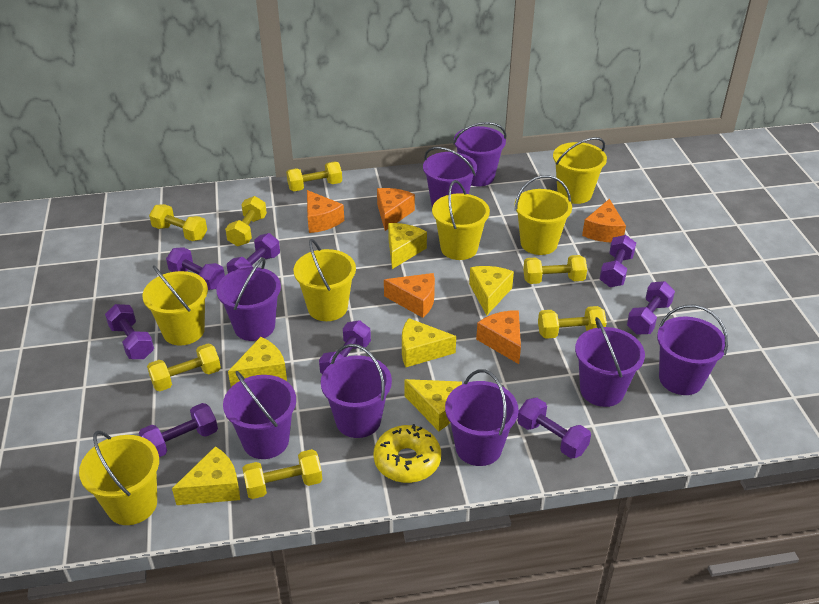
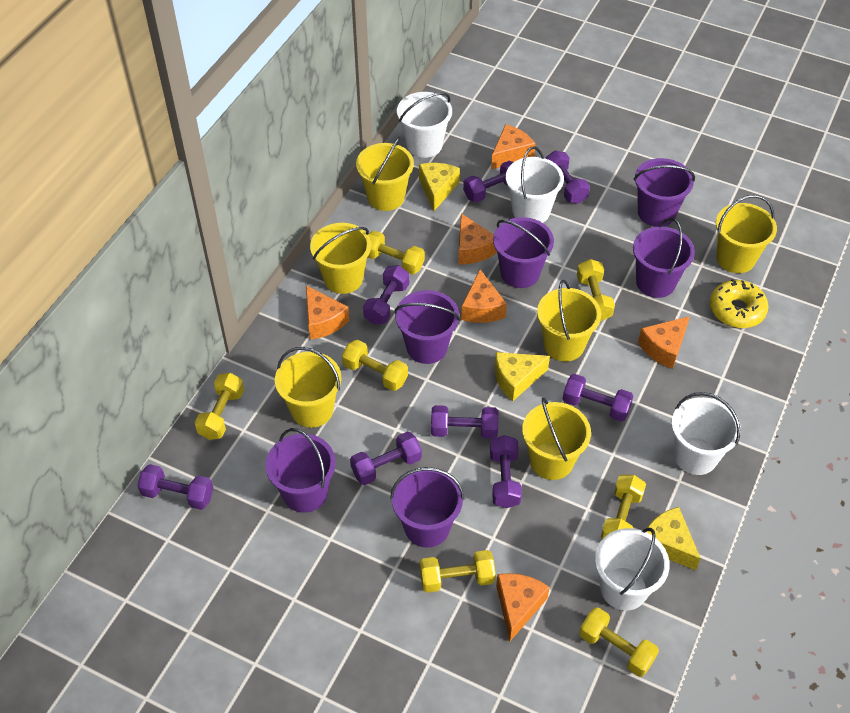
orange cheese: 5 -> 6
purple bucket: 8 -> 6
white bucket: 0 -> 4
yellow cheese: 6 -> 3

